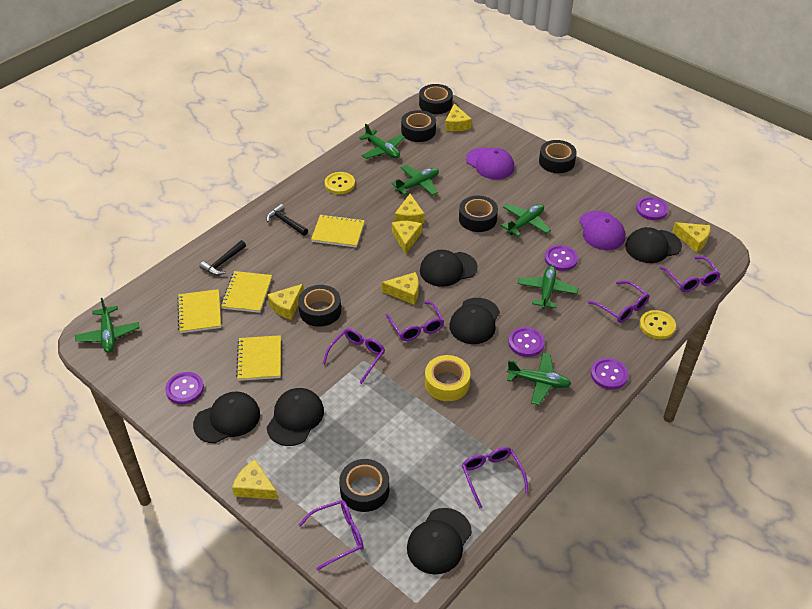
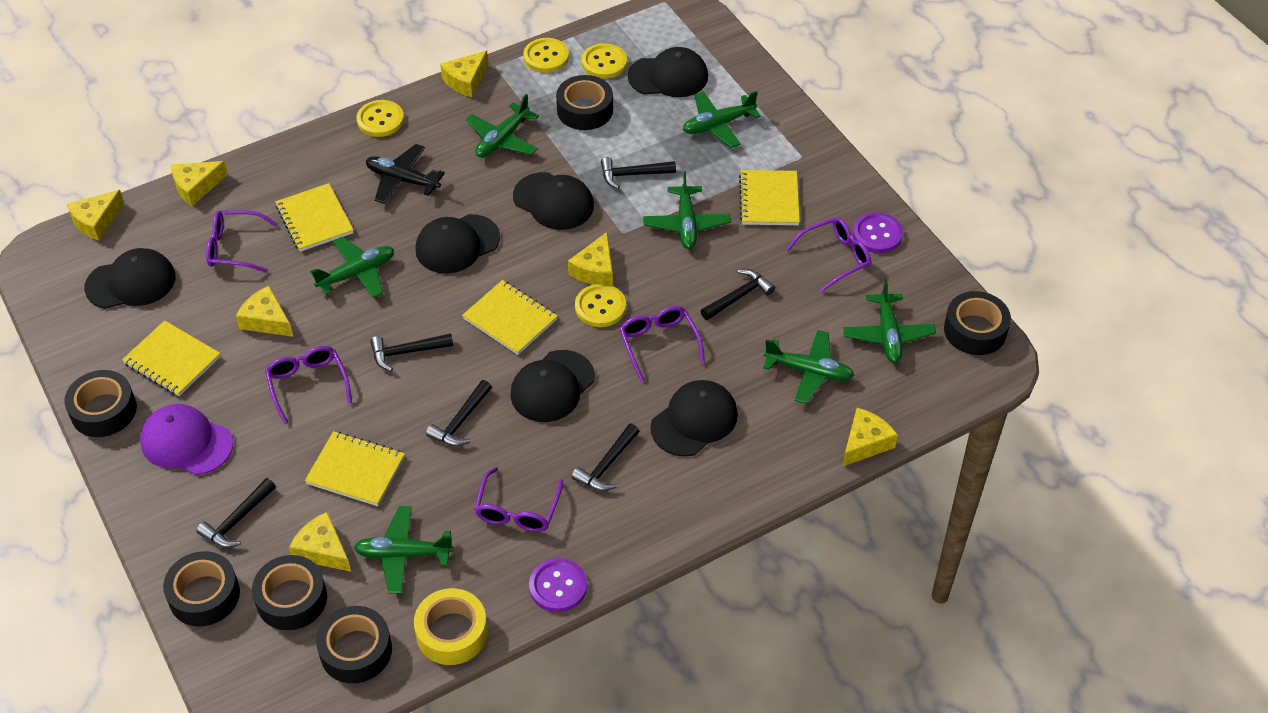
black hammer: 2 -> 6
black plane: 0 -> 1
green plane: 6 -> 7
purple button: 5 -> 2
purple cap: 2 -> 1
purple glasses: 6 -> 5
yellow button: 2 -> 4
yellow notebook: 4 -> 5

